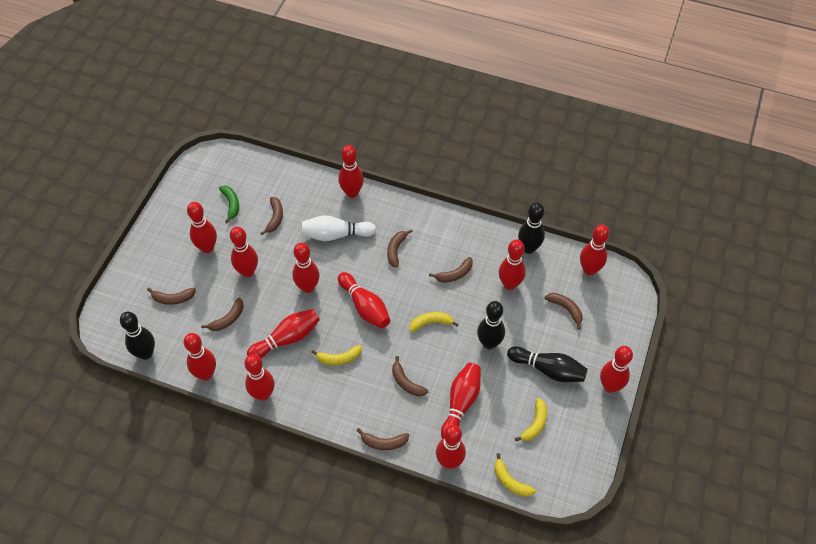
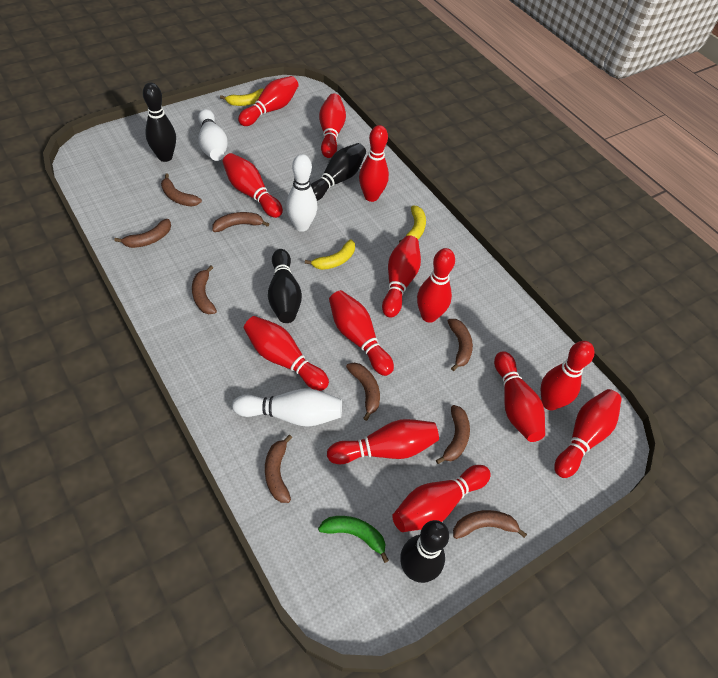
brown banana: 8 -> 9
white bowling pin: 1 -> 3
yellow banana: 4 -> 3

